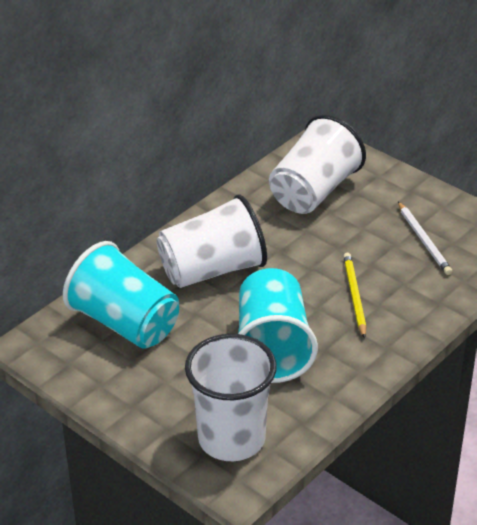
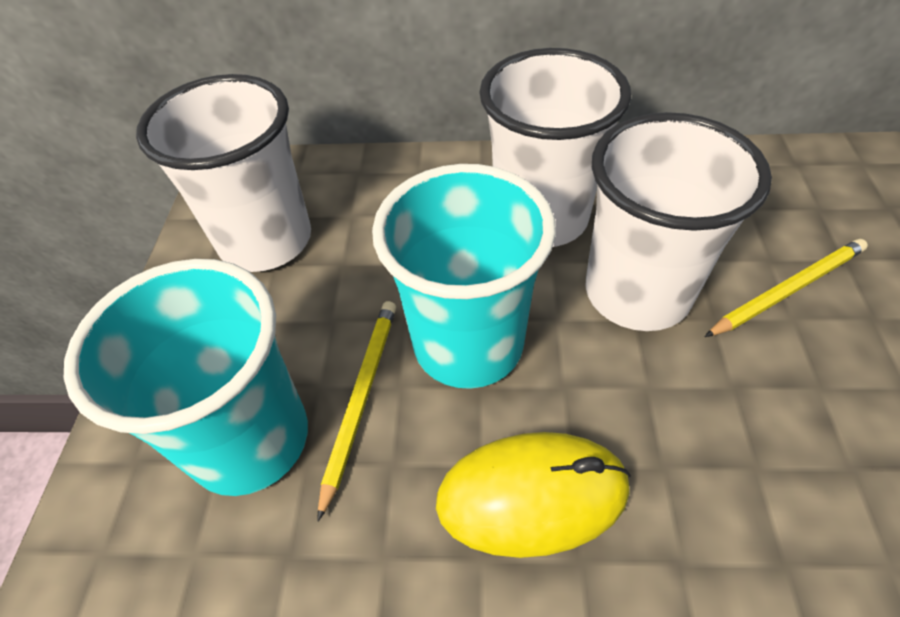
white pencil: 1 -> 0
yellow mouse: 0 -> 1
yellow pencil: 1 -> 2

